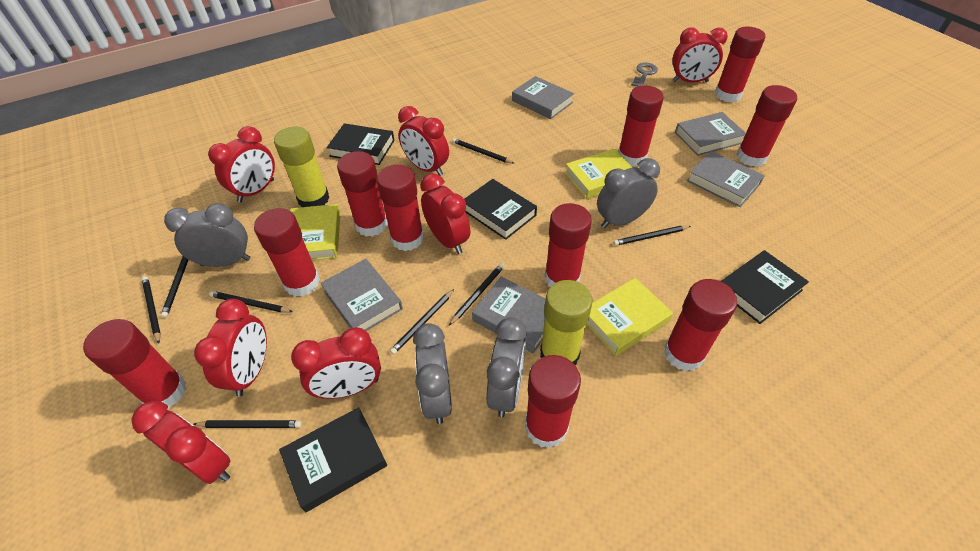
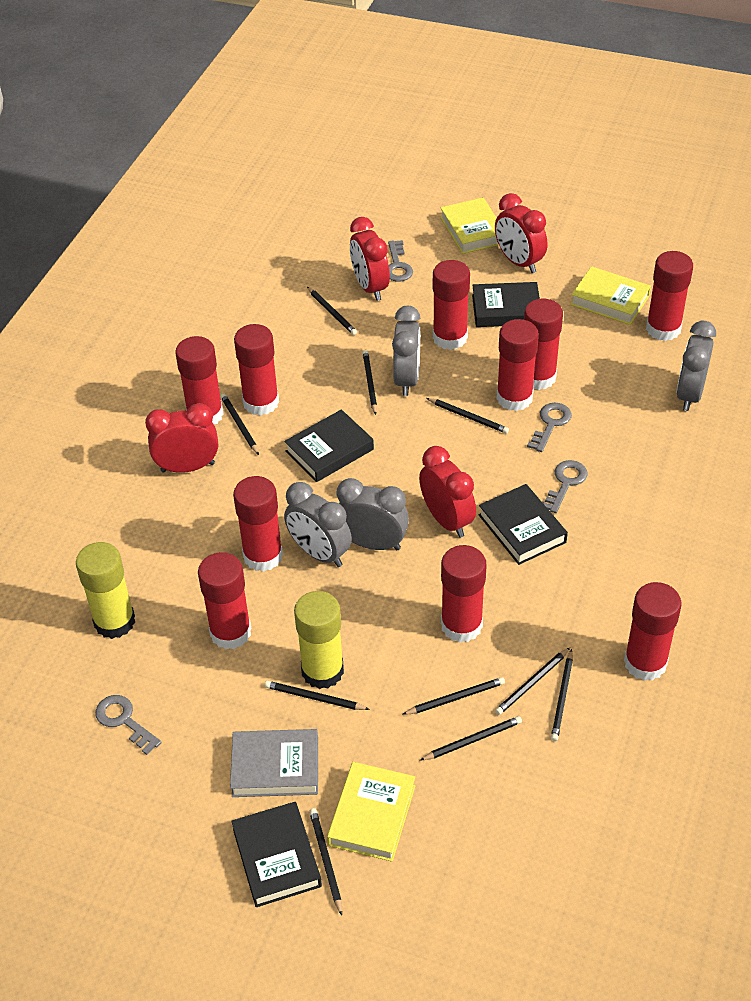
black pencil: 8 -> 10
grey book: 5 -> 1
grey key: 1 -> 4
red clock: 7 -> 4

